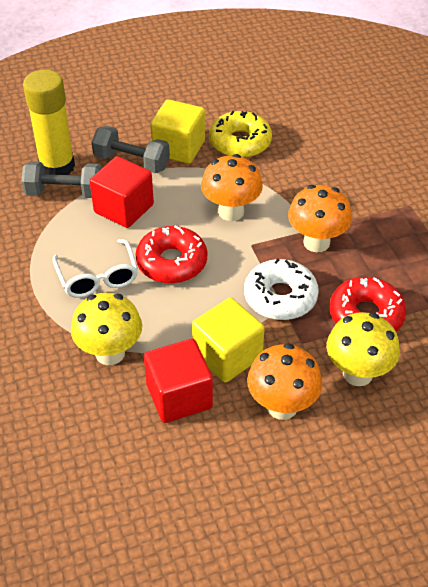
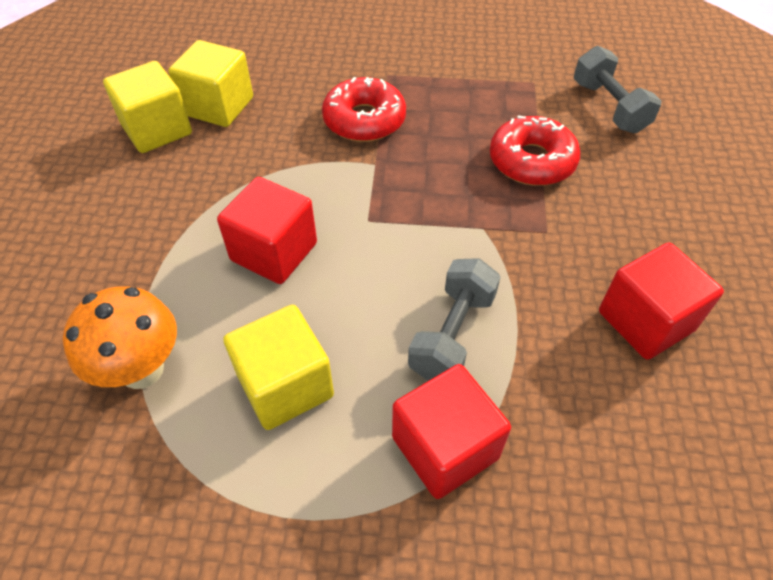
orange mushroom: 3 -> 1
red cube: 2 -> 3
white donut: 1 -> 0
white glasses: 1 -> 0
yellow cube: 2 -> 3
yellow donut: 1 -> 0
yellow glue stick: 1 -> 0
yellow mushroom: 2 -> 0

